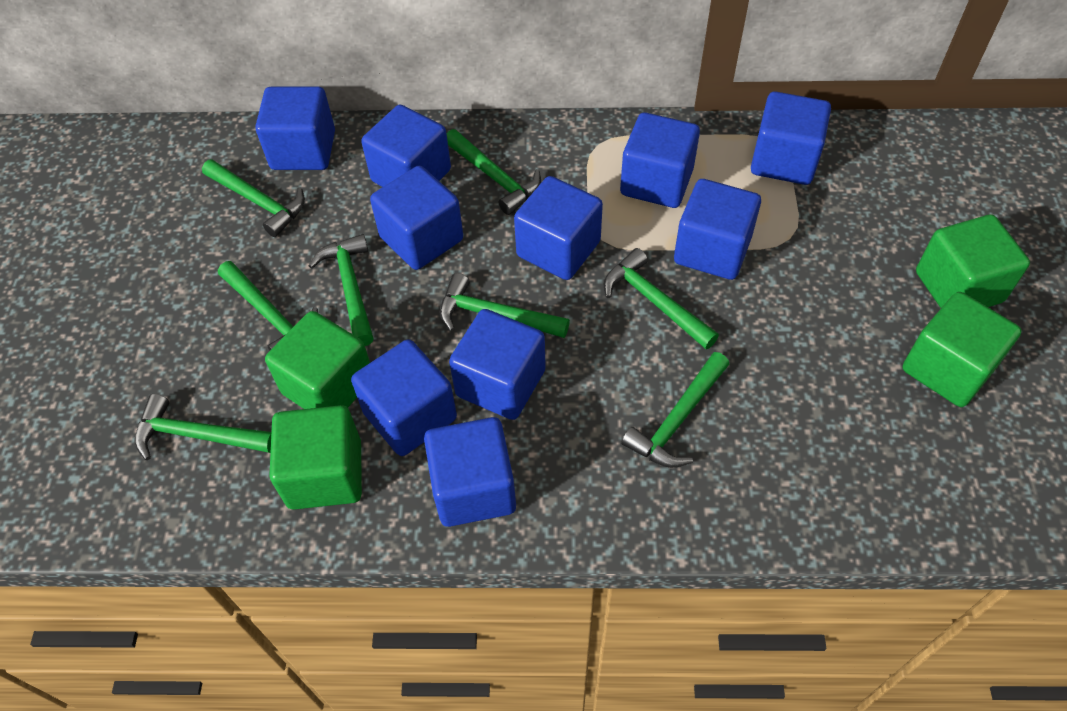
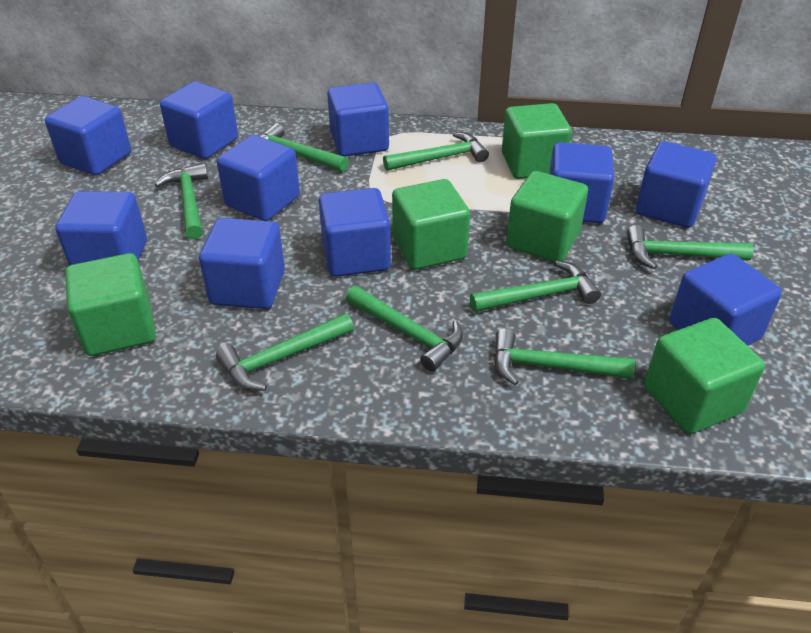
green cube: 4 -> 5

